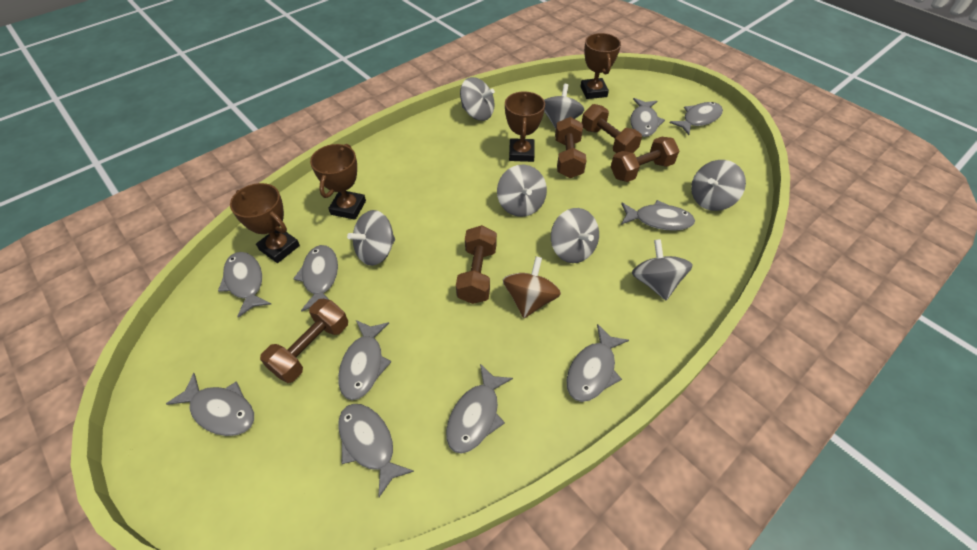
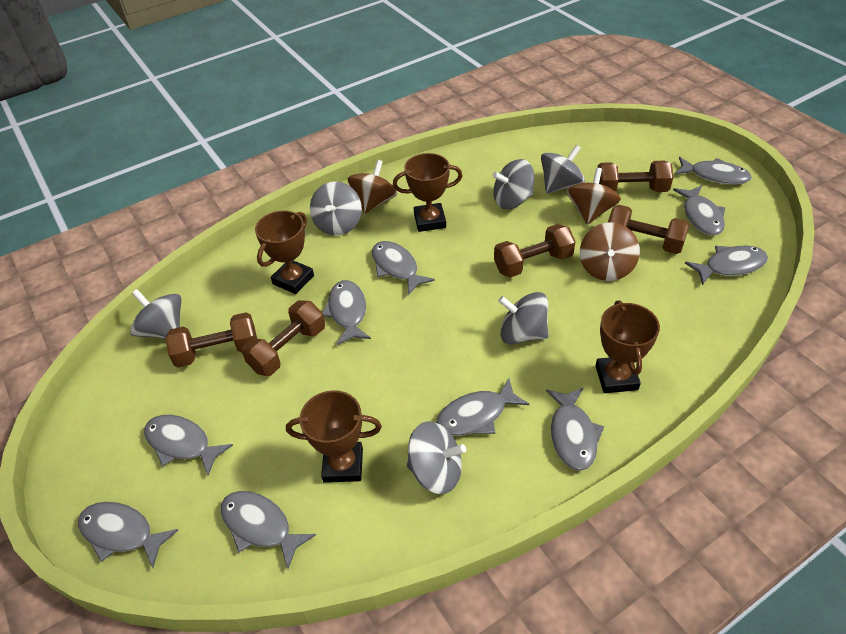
brown spinning top: 1 -> 3
grey spinning top: 7 -> 6

